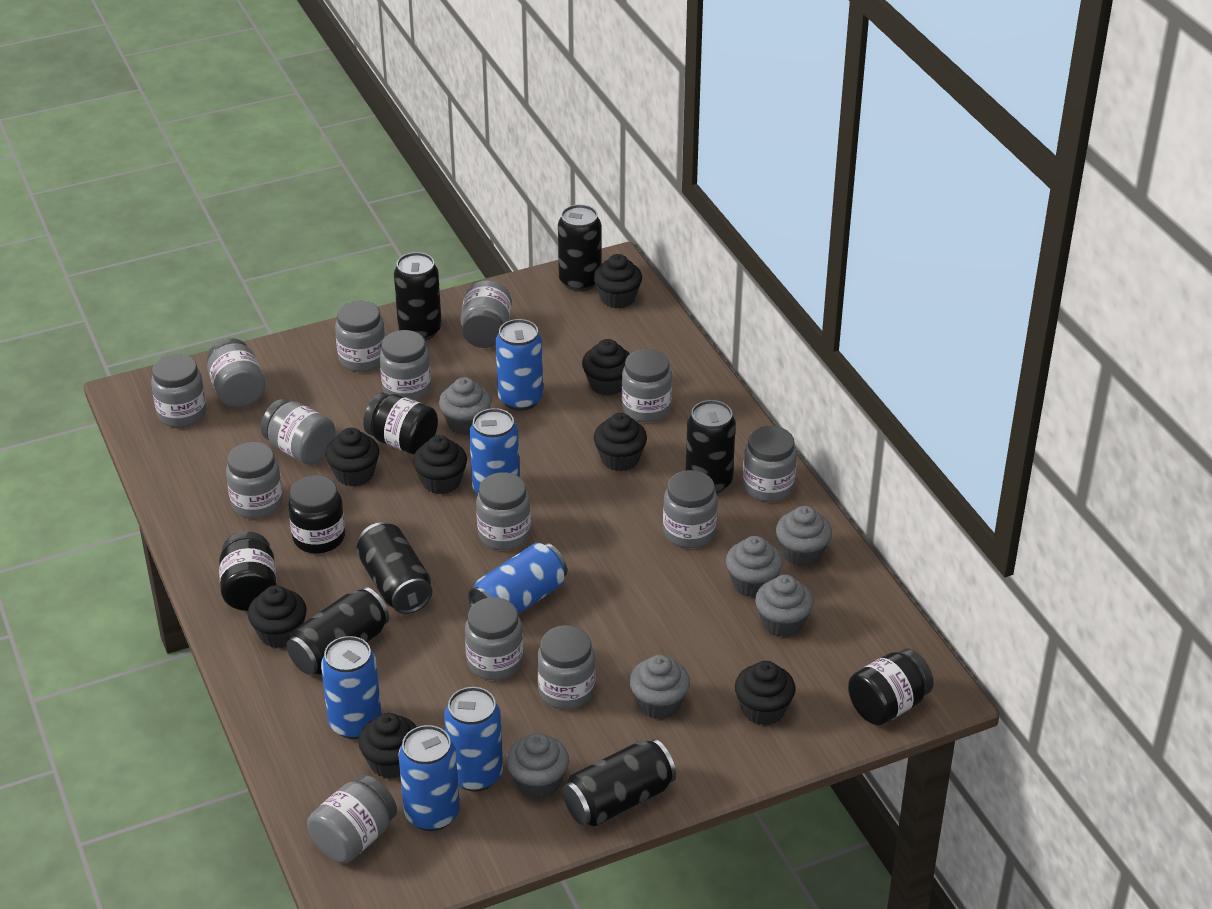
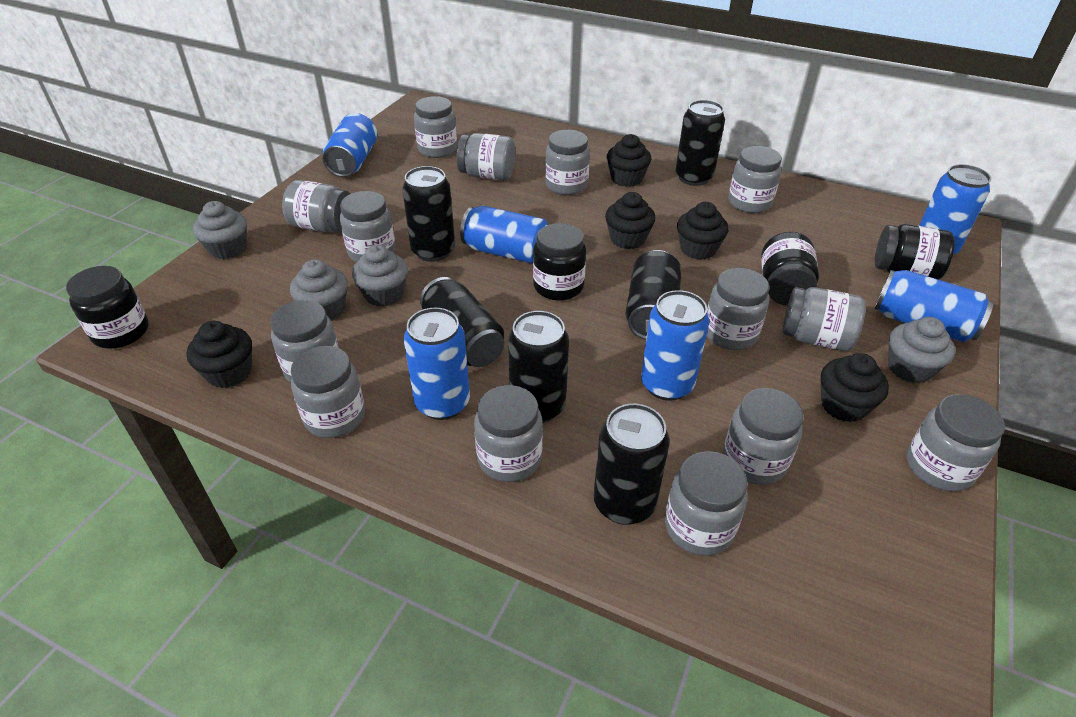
black cupcake: 8 -> 5
grey cupcake: 6 -> 4

